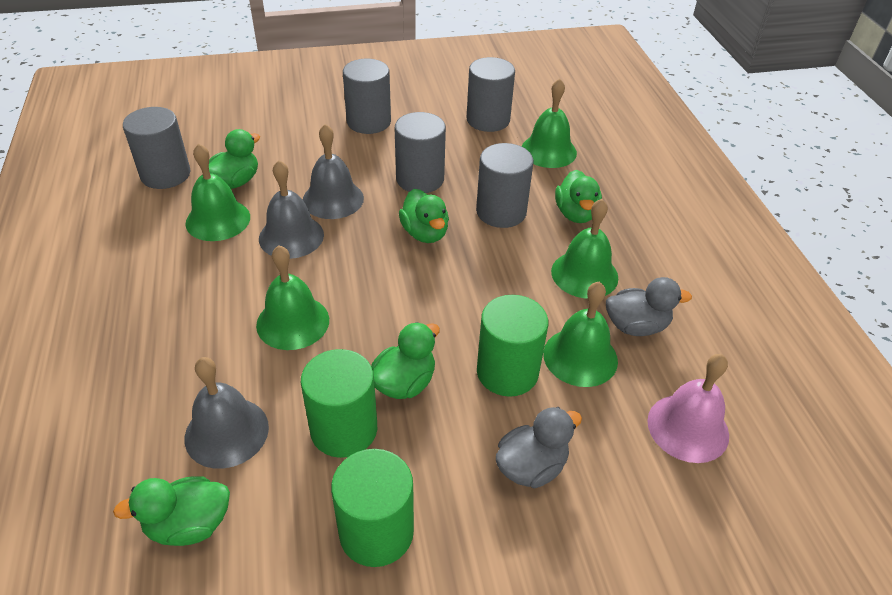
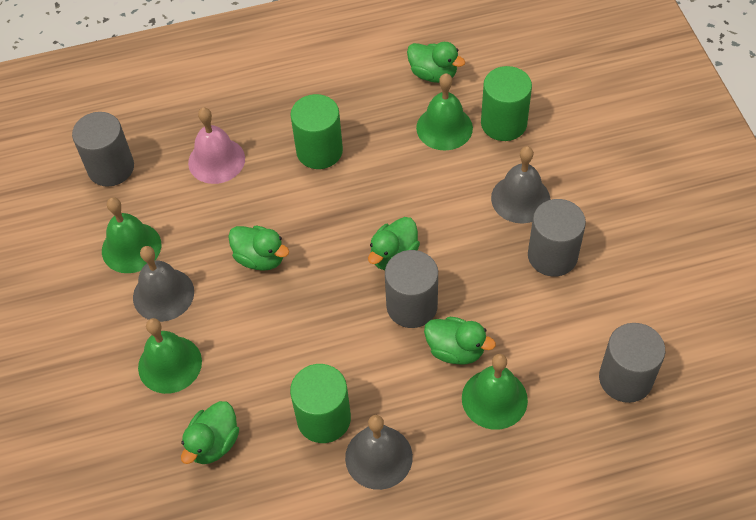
green bell: 5 -> 4
grey cylinder: 5 -> 4
grey duck: 2 -> 0

